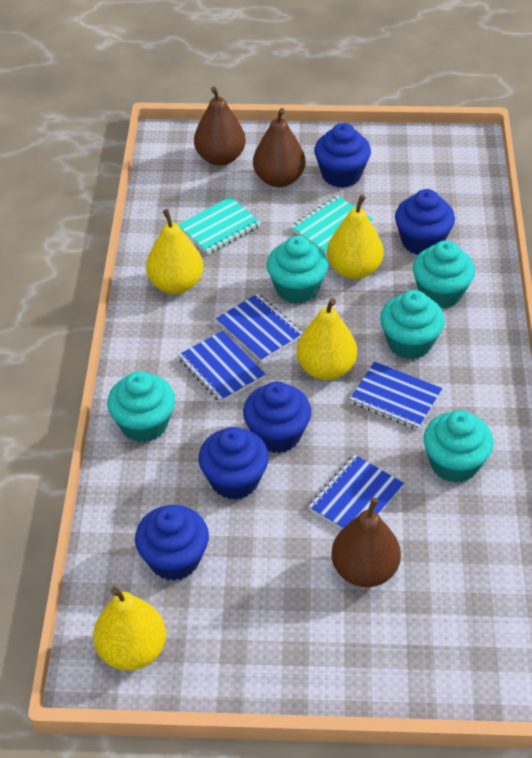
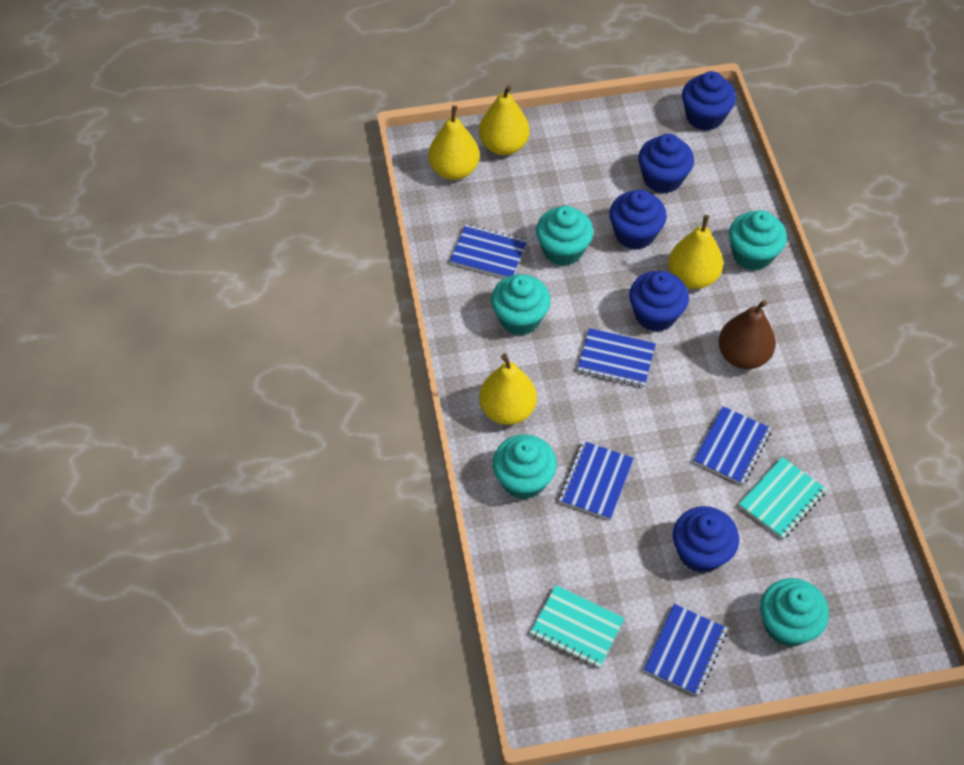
blue notebook: 4 -> 5
brown pear: 3 -> 1

